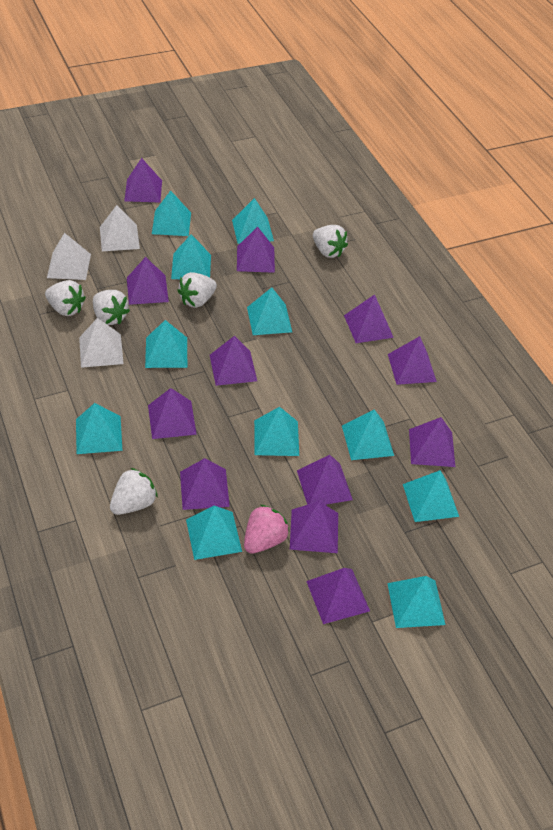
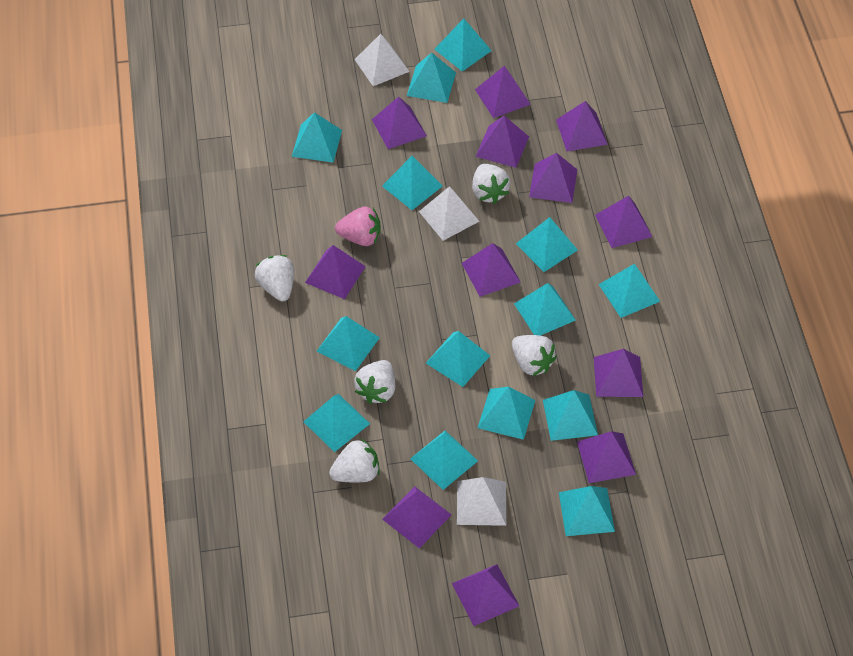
turquoise pyramid: 11 -> 14

